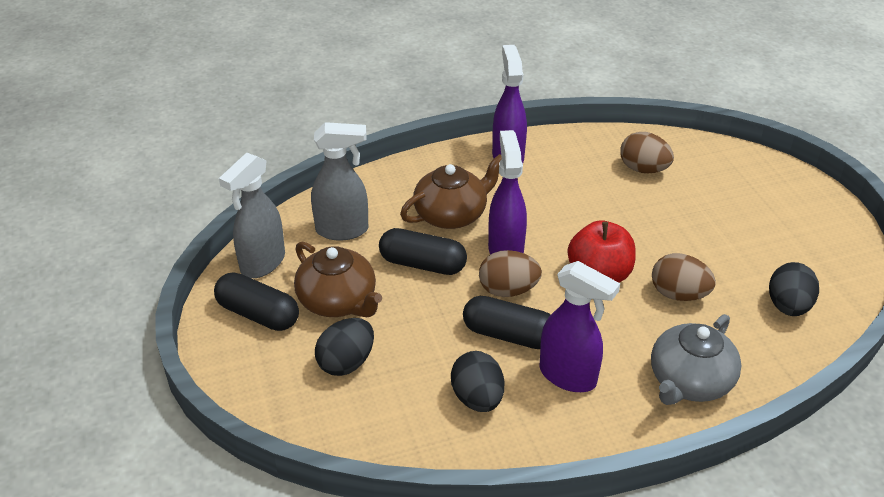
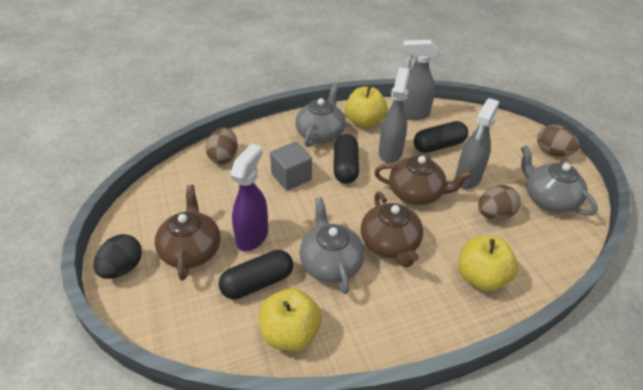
black egg: 3 -> 1
brown teapot: 2 -> 3
grey cube: 0 -> 1
grey spray bottle: 2 -> 3
grey teapot: 1 -> 3
purple spray bottle: 3 -> 1
red apple: 1 -> 0
yellow apple: 0 -> 3

